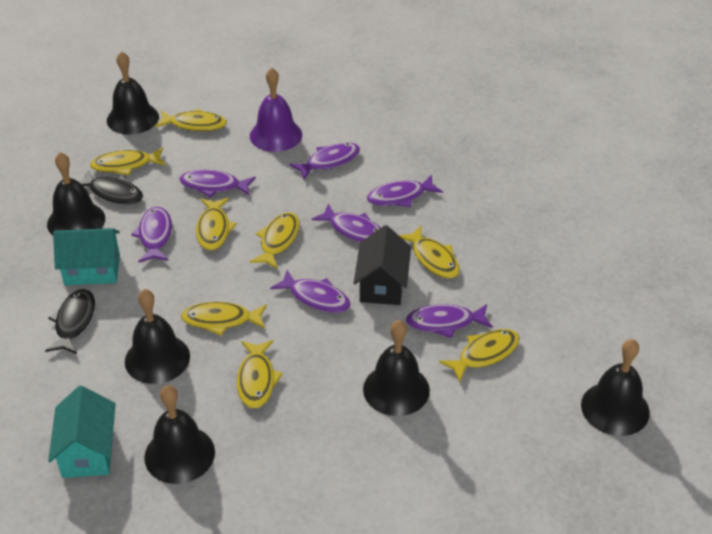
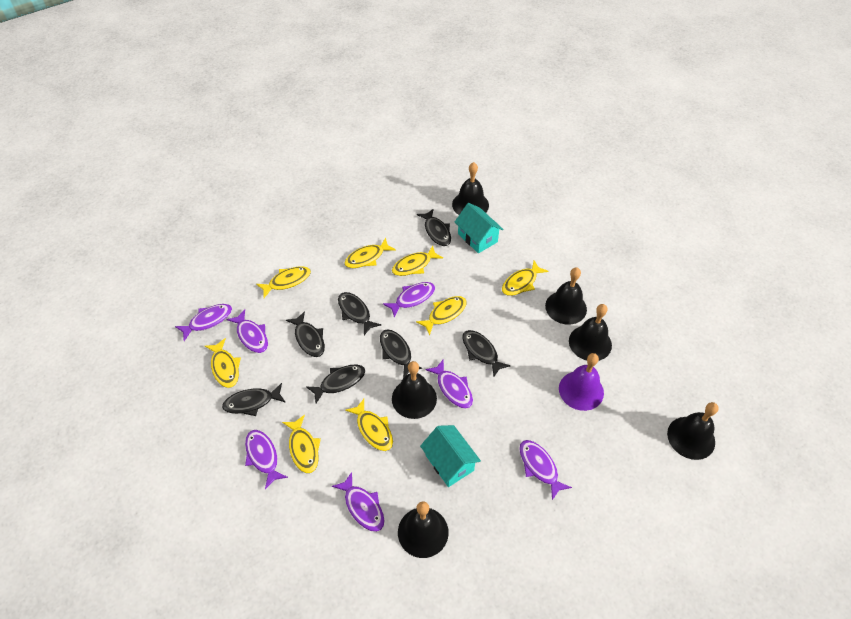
black fish: 2 -> 7
black house: 1 -> 0

